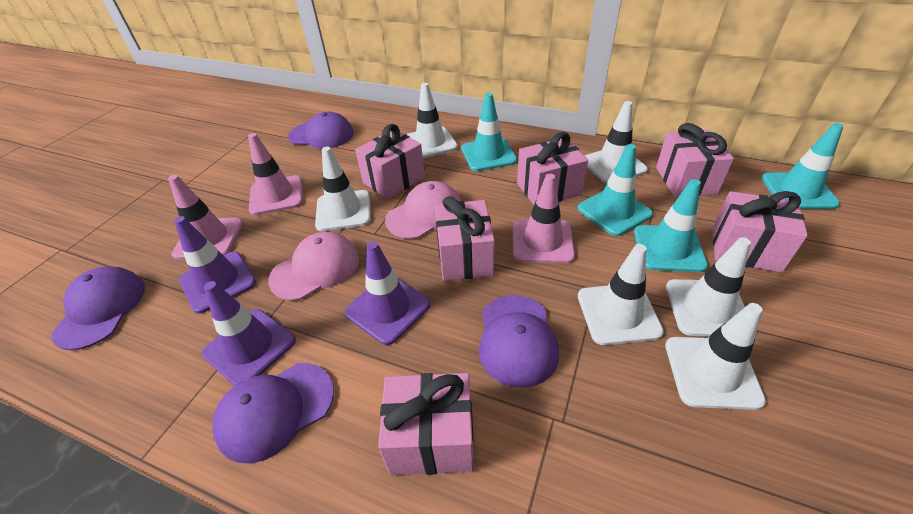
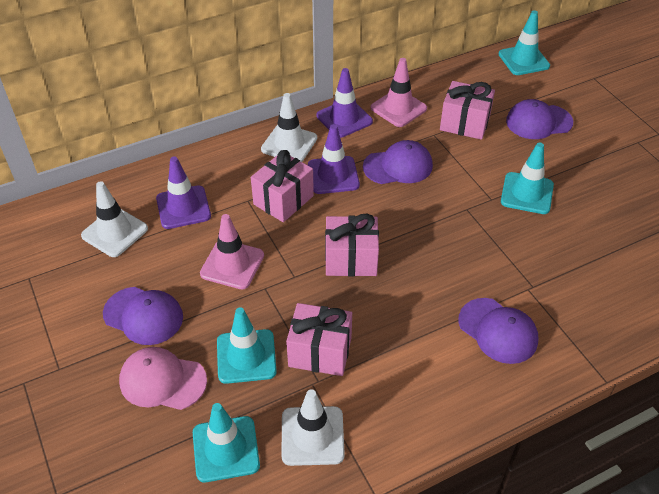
pink cap: 2 -> 1
pink gift: 6 -> 4
pink traffic cone: 3 -> 2
white traffic cone: 6 -> 3

